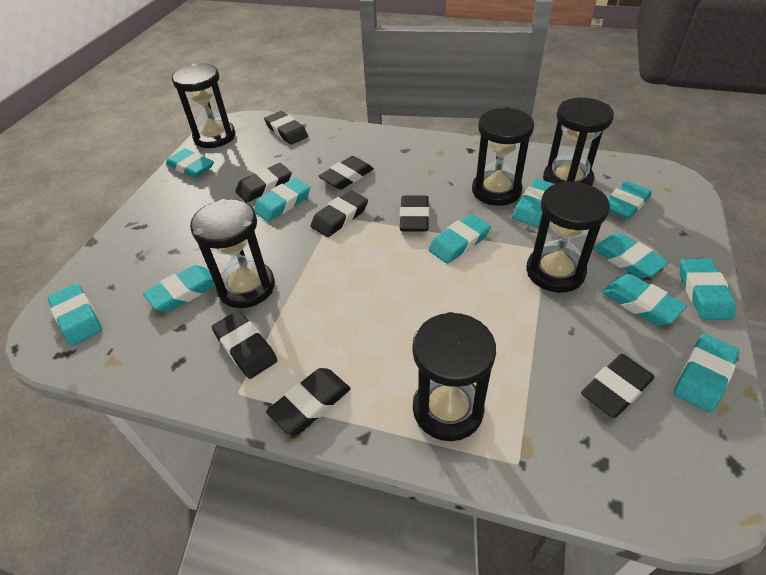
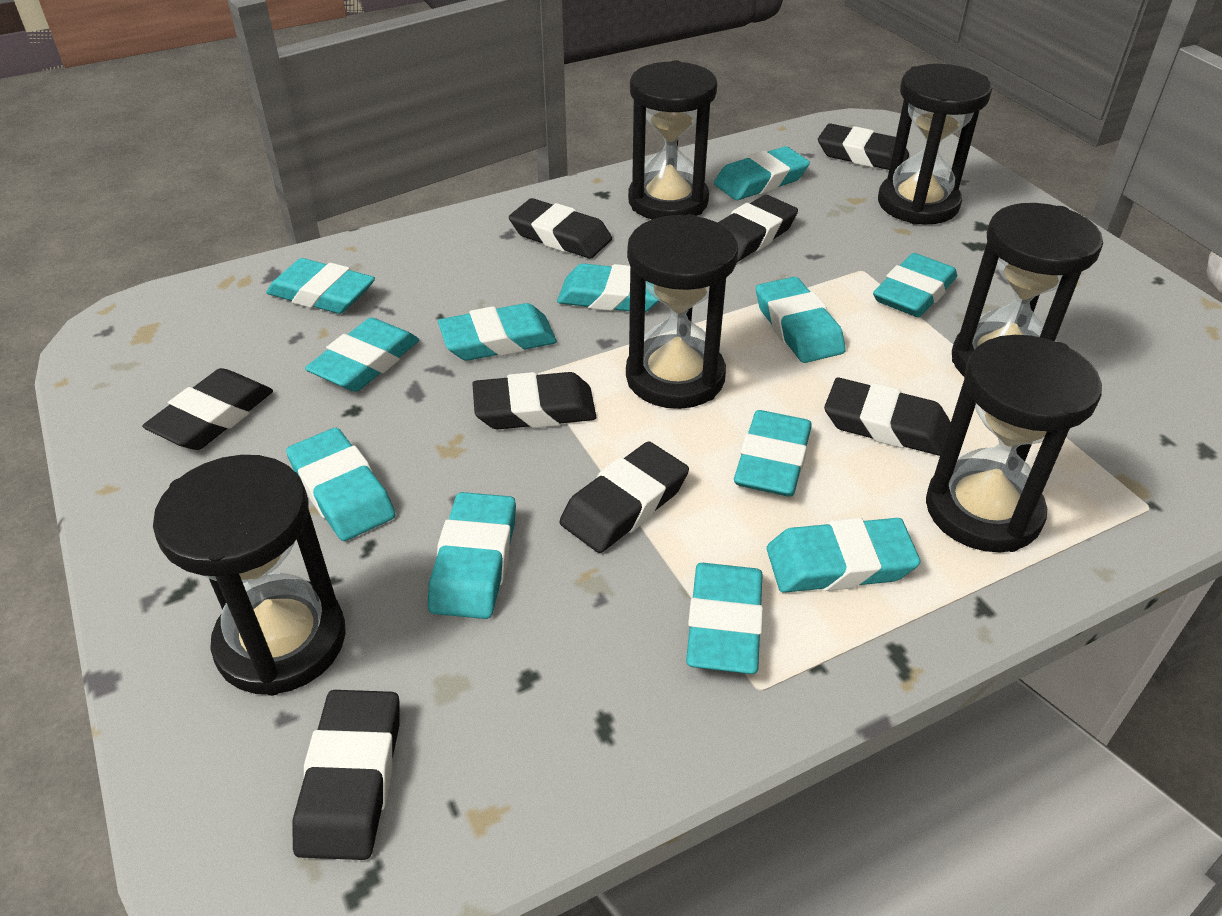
turquoise eraser: 11 -> 12

